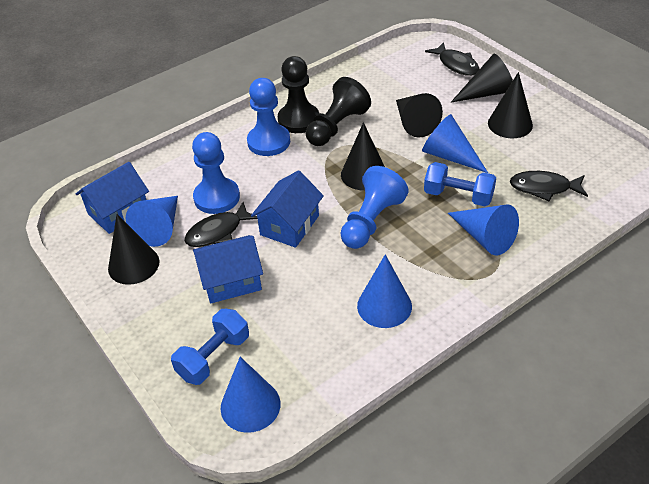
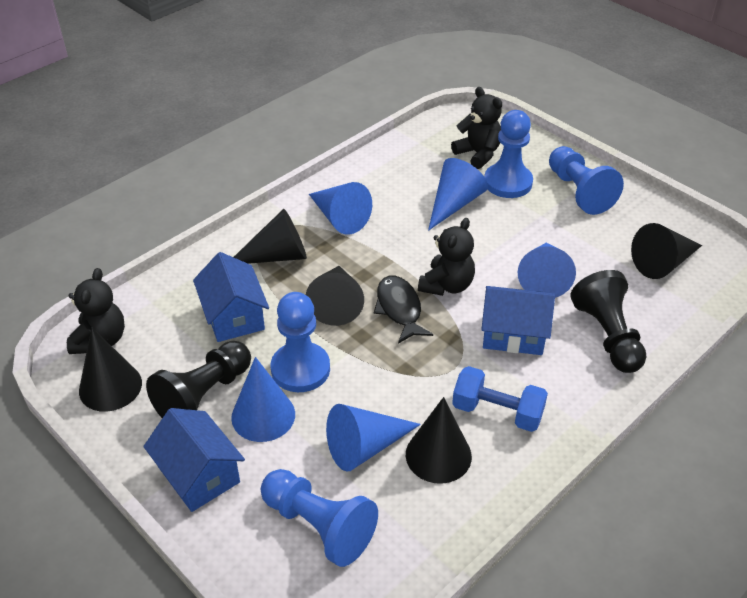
black fish: 3 -> 1
black teddy bear: 0 -> 3
blue dumbbell: 2 -> 1
blue pawn: 3 -> 4

